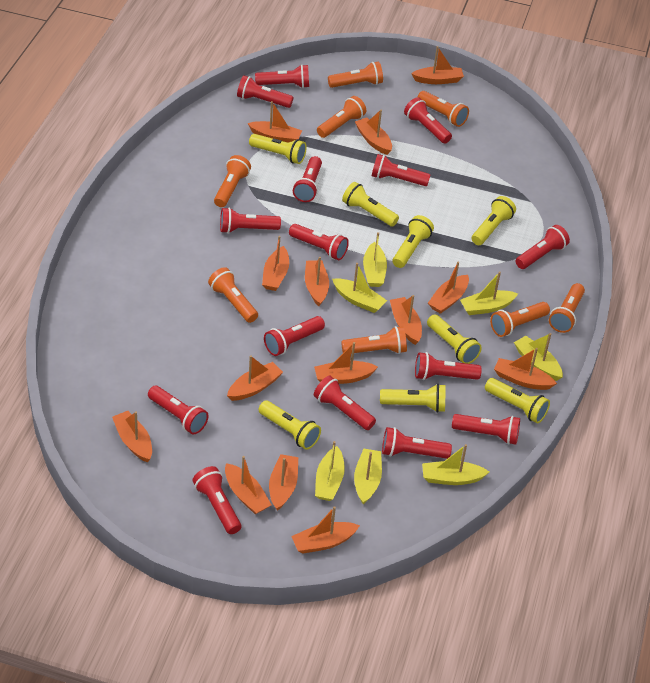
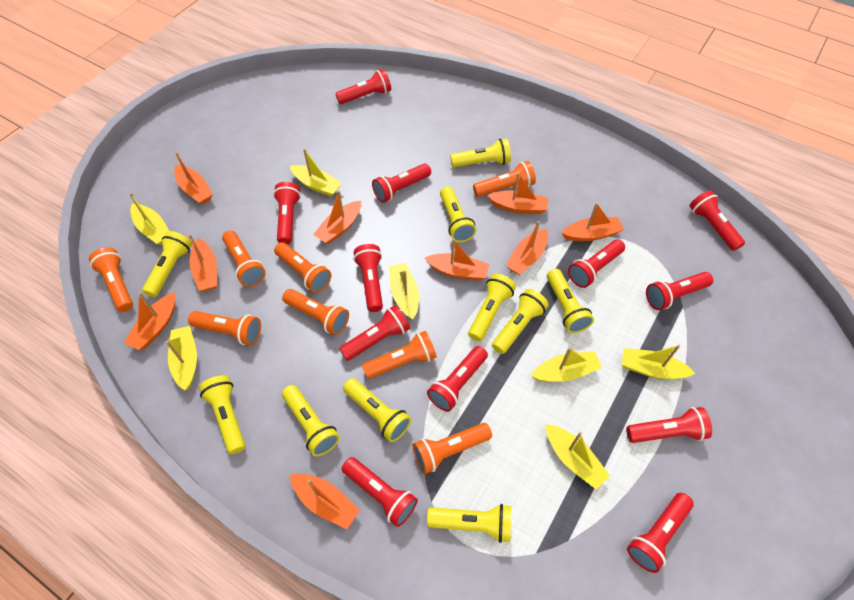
orange boat: 14 -> 9
red flashlight: 15 -> 12
yellow flashlight: 8 -> 10

